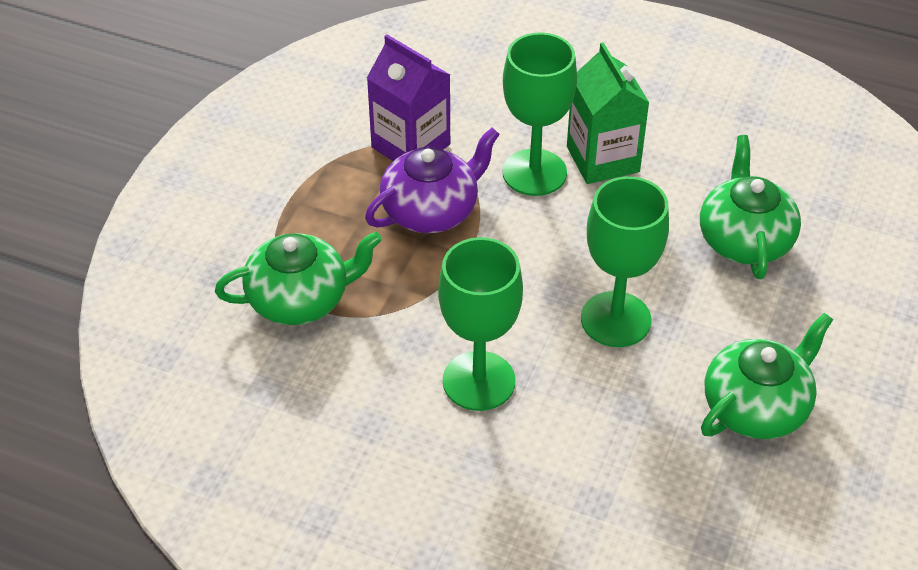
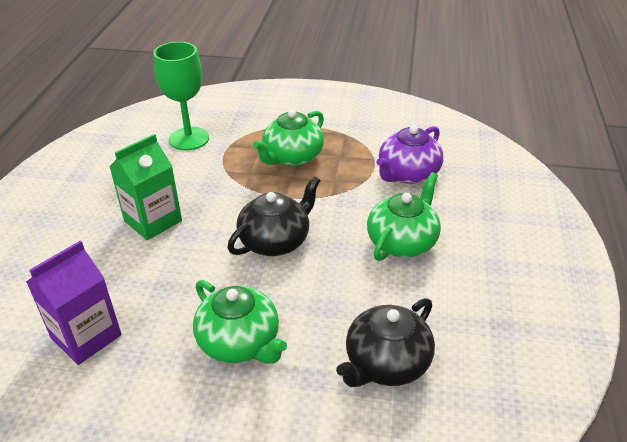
black teapot: 0 -> 2
green goblet: 3 -> 1

